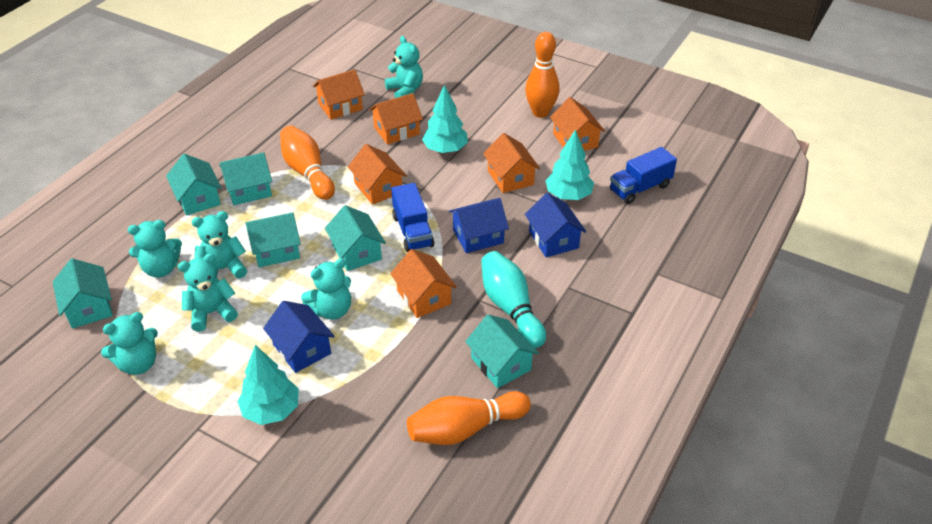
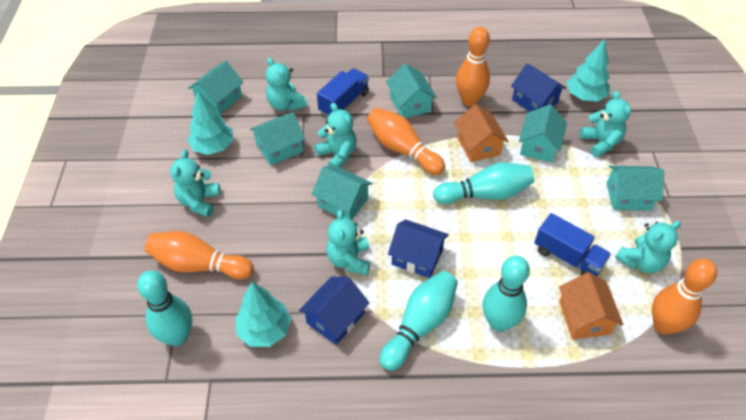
orange bowling pin: 3 -> 4
orange house: 6 -> 2
turquoise bowling pin: 1 -> 4

